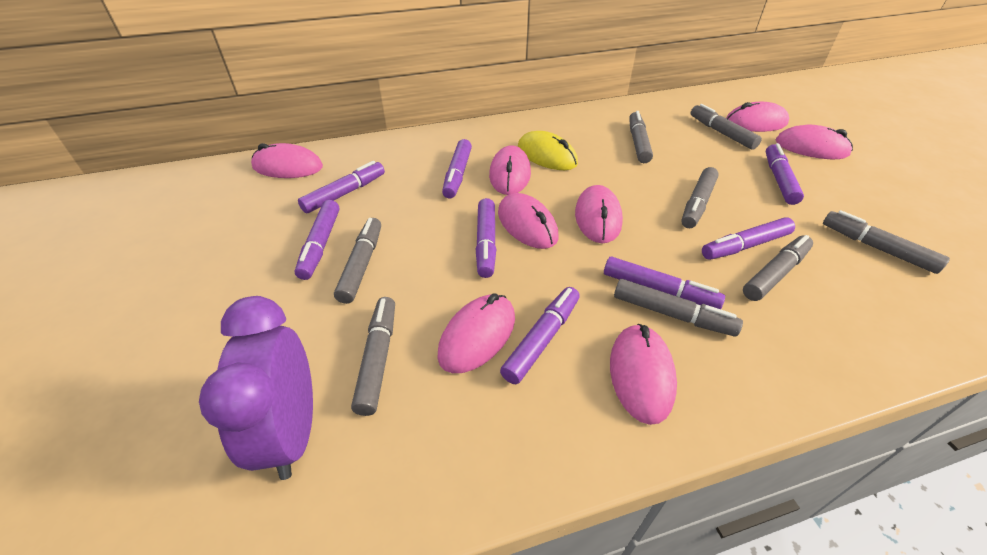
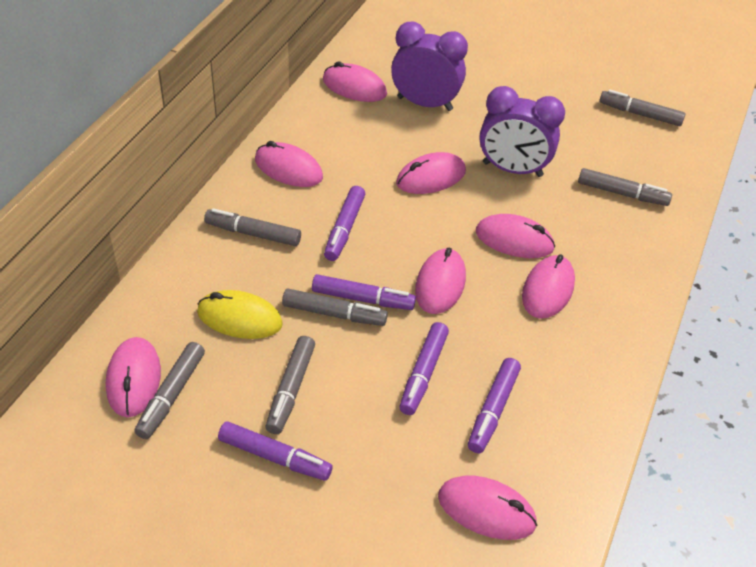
grey marker: 8 -> 6
purple clock: 1 -> 2
purple marker: 8 -> 5

